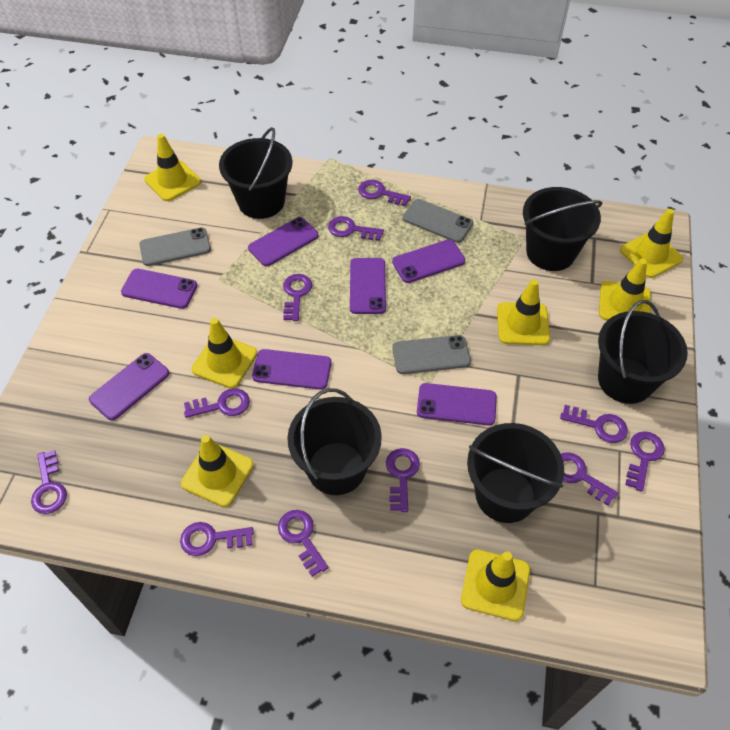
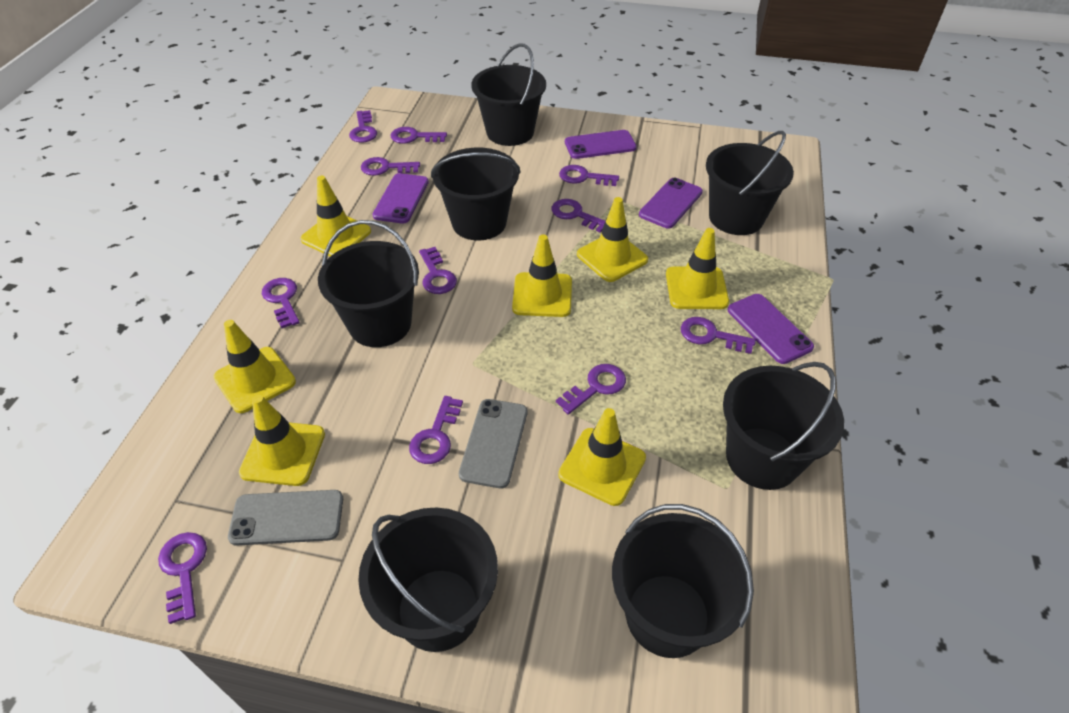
black bucket: 5 -> 7
grey phone: 3 -> 2
purple phone: 7 -> 4

